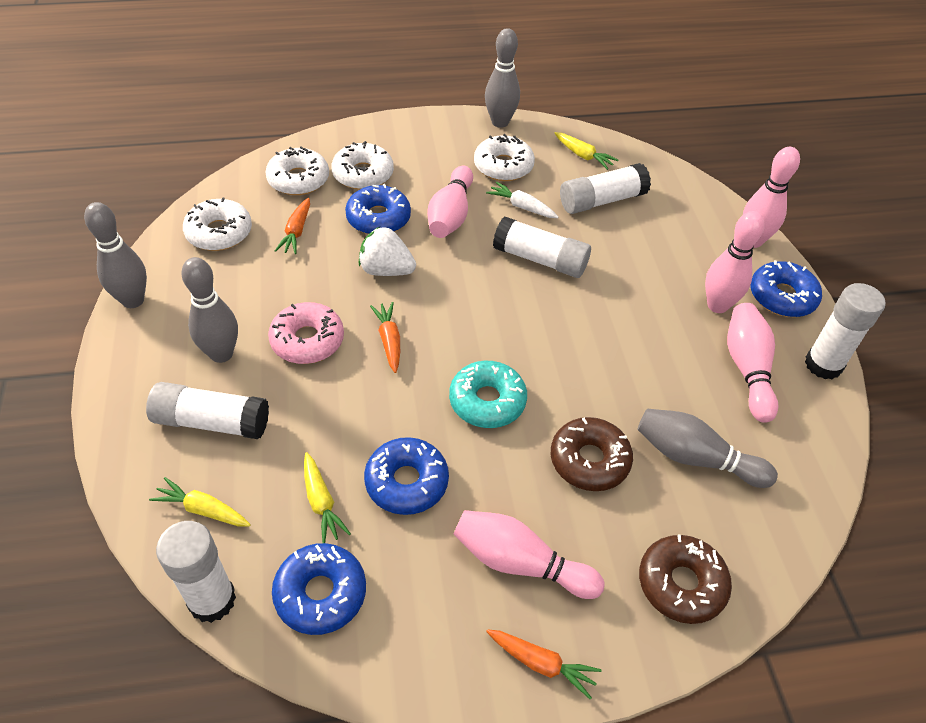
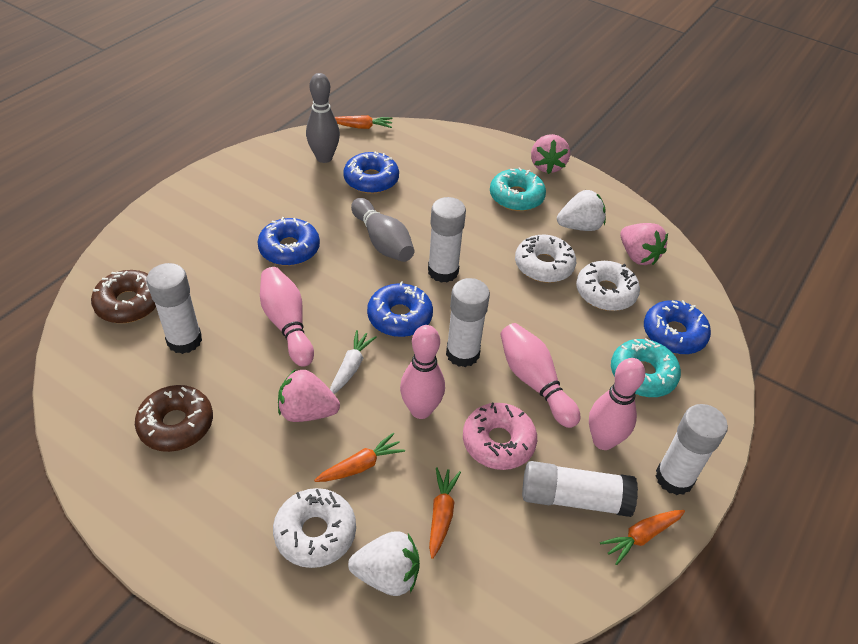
grey bowling pin: 4 -> 2
orange carrot: 3 -> 4
pink bowling pin: 5 -> 4
pink strawberry: 0 -> 3
turquoise donut: 1 -> 2
white donut: 4 -> 3
white strawberry: 1 -> 2
yellow carrot: 3 -> 0

